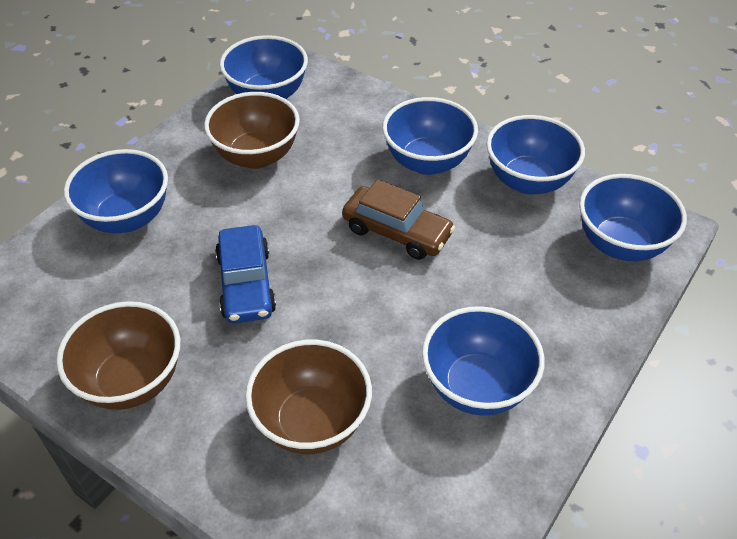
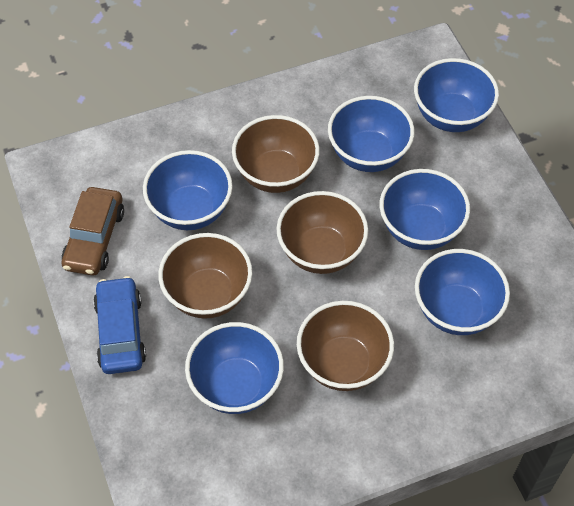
brown bowl: 3 -> 4

